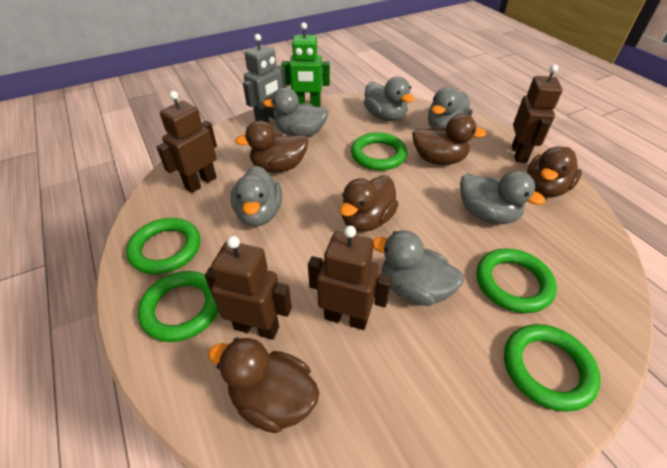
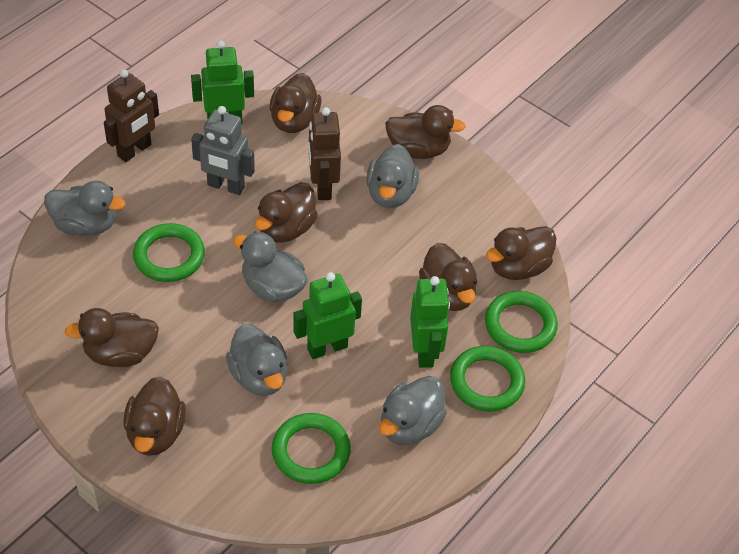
brown duck: 5 -> 7
brown robot: 4 -> 2
green ring: 5 -> 4
green robot: 1 -> 3
grey duck: 6 -> 5

